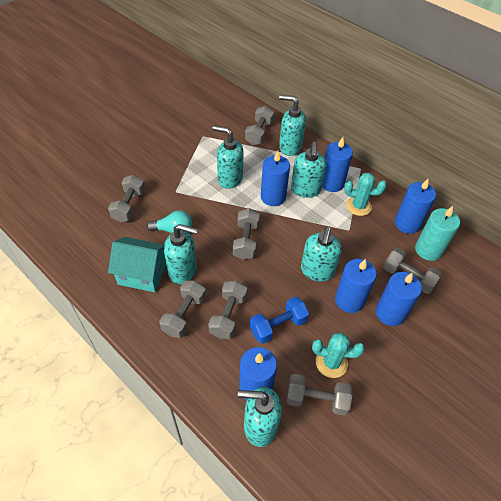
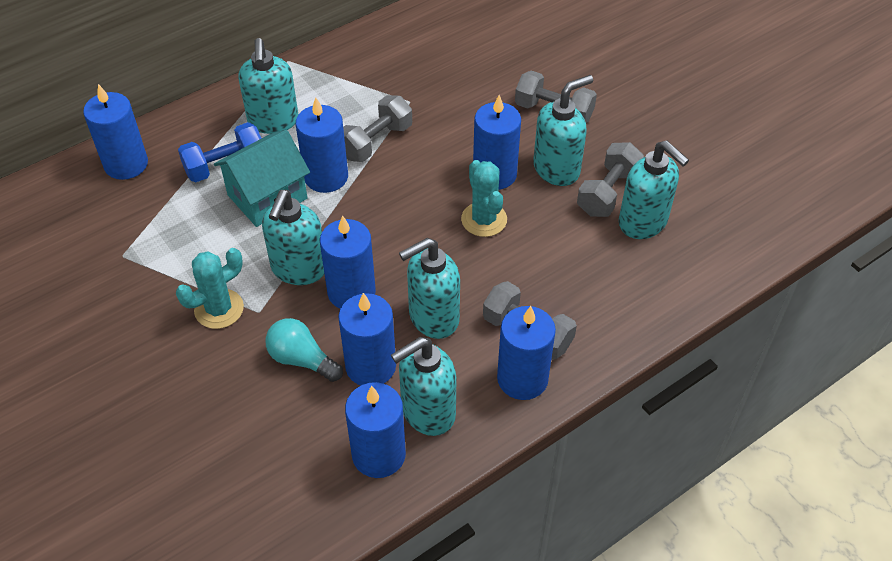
blue candle: 6 -> 7
grey dumbbell: 7 -> 4
turquoise candle: 1 -> 0

